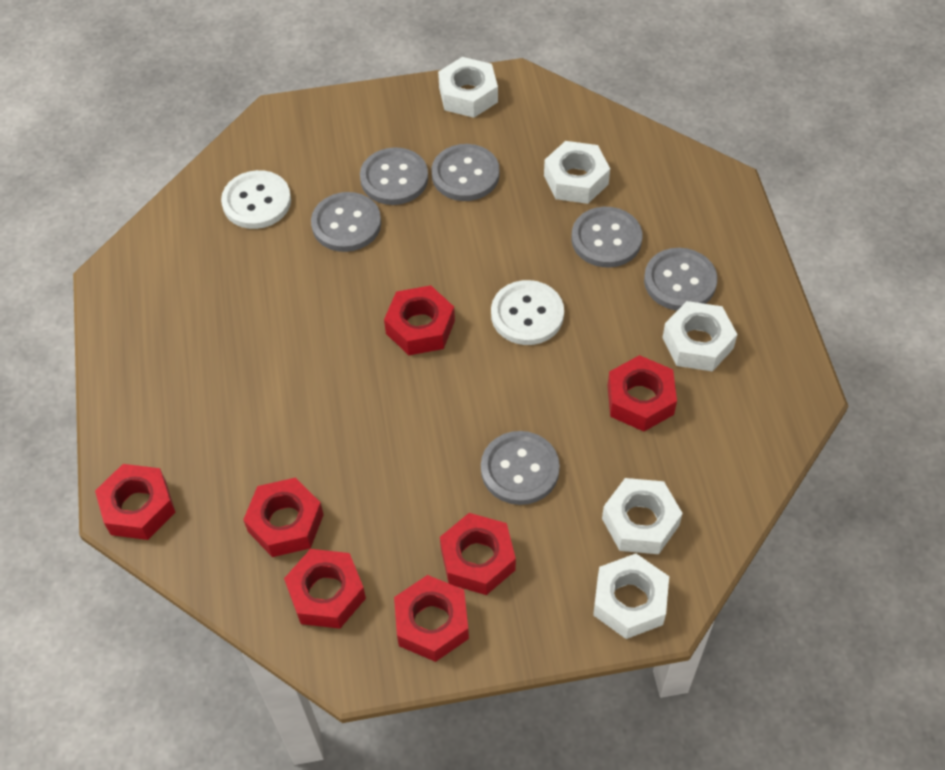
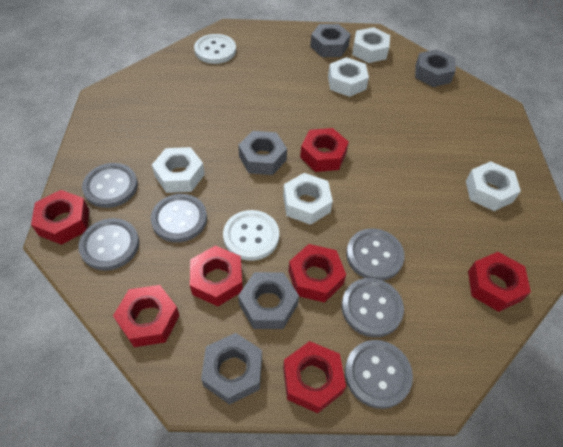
grey nut: 0 -> 5

